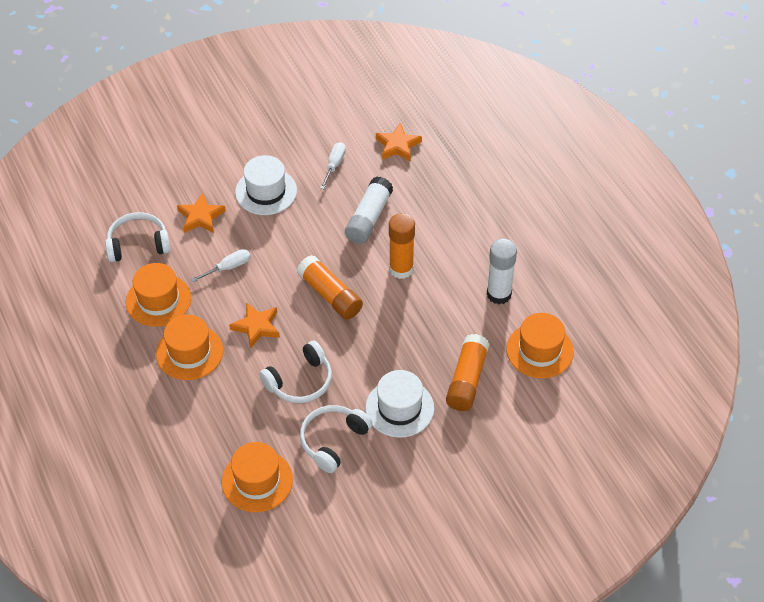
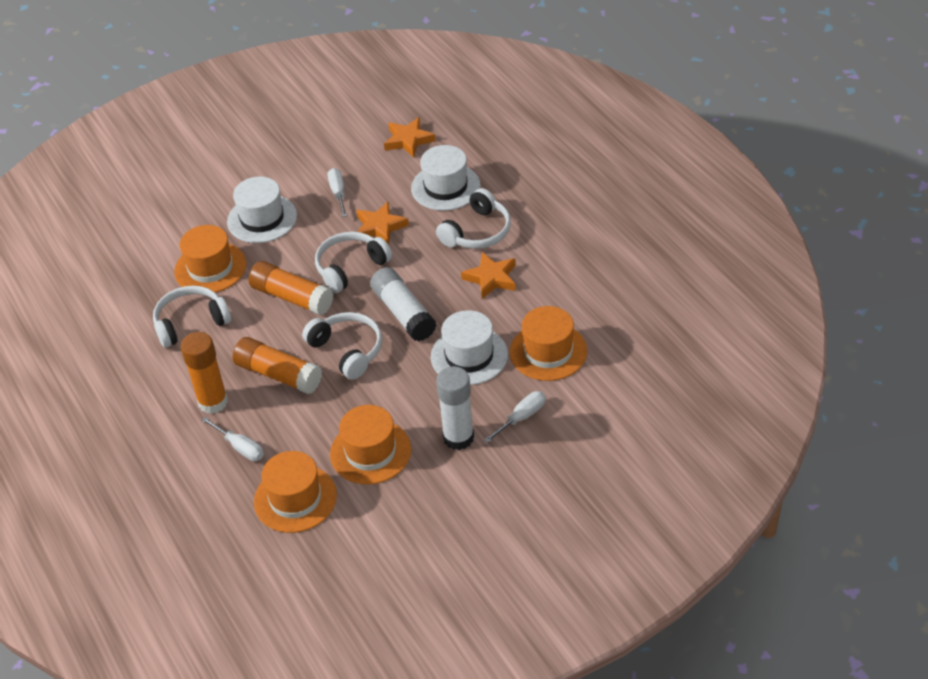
white hat: 2 -> 3
white headphones: 3 -> 4
white screwdriver: 2 -> 3

